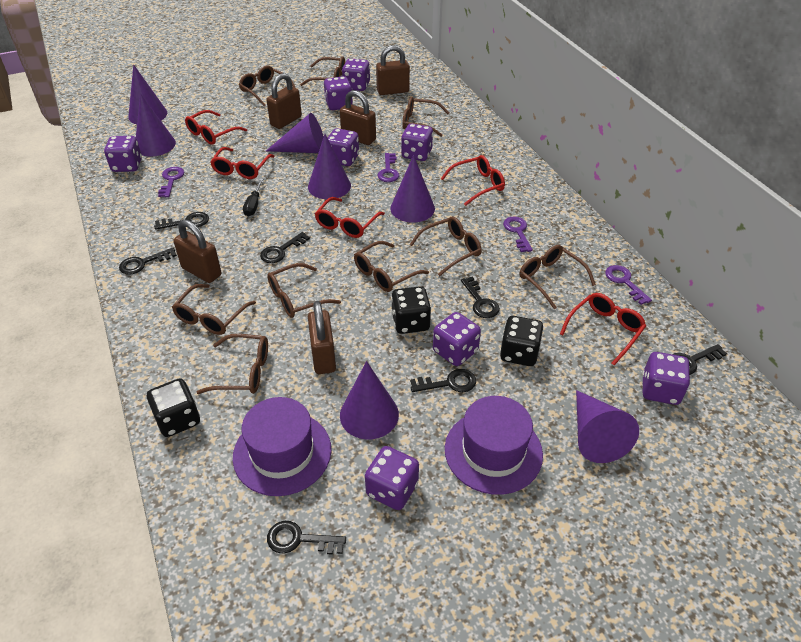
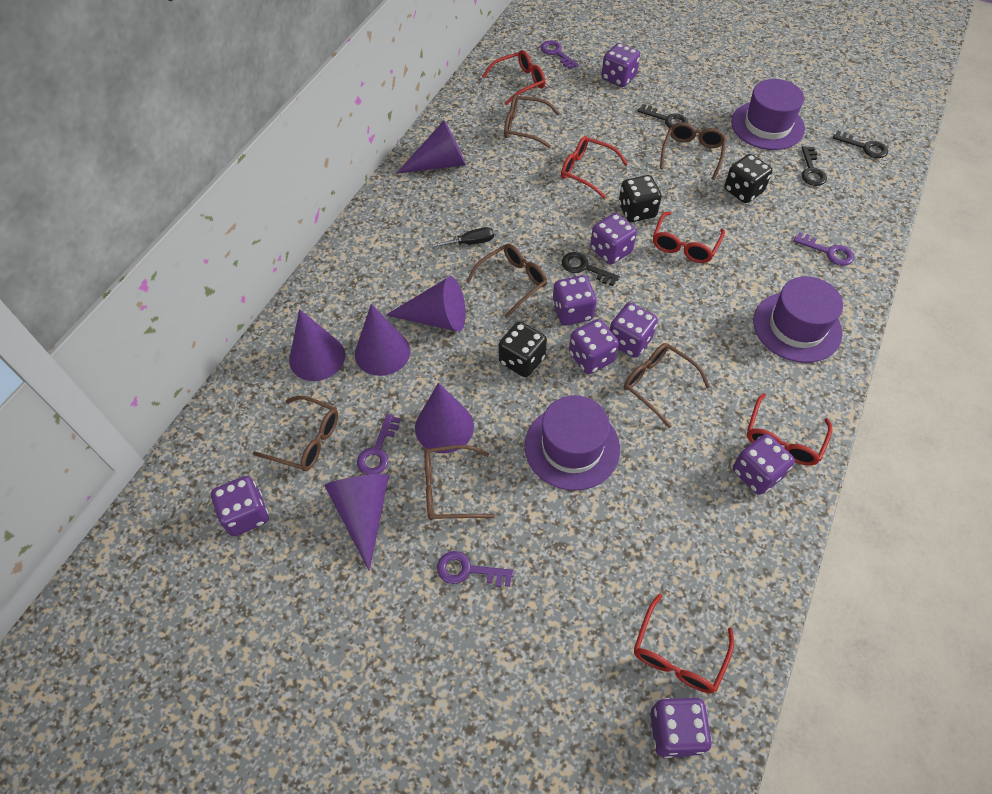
black key: 7 -> 4
brown glasses: 9 -> 6
brown padlock: 5 -> 0
purple cone: 7 -> 6
purple hat: 2 -> 3

